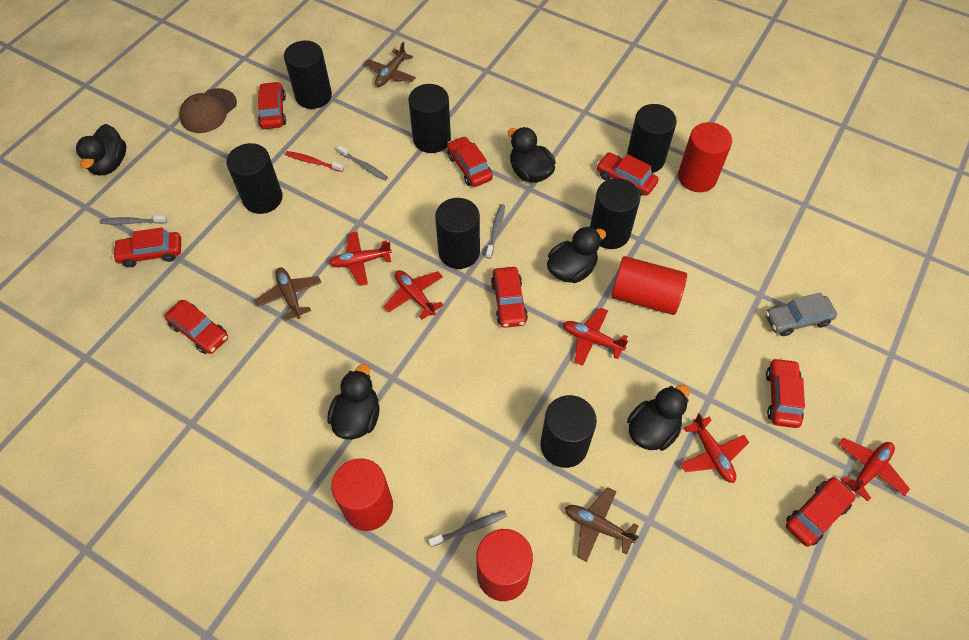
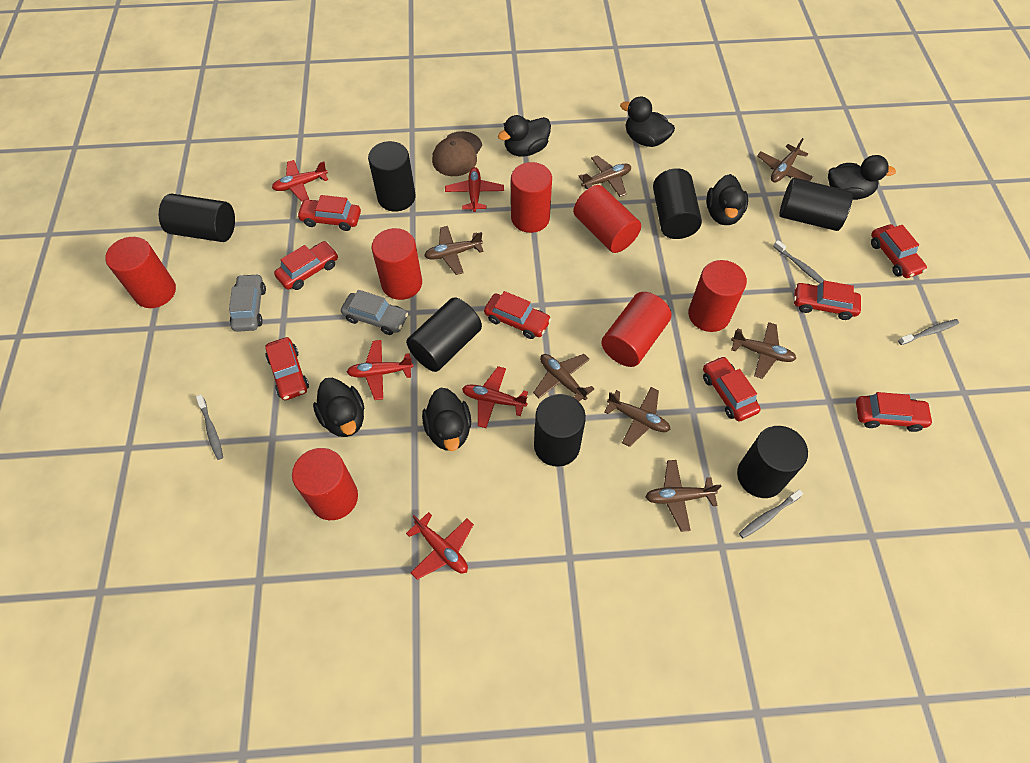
black duck: 5 -> 6
brown plane: 3 -> 7
grey car: 1 -> 2
red cylinder: 4 -> 7
red toothbrush: 1 -> 0

